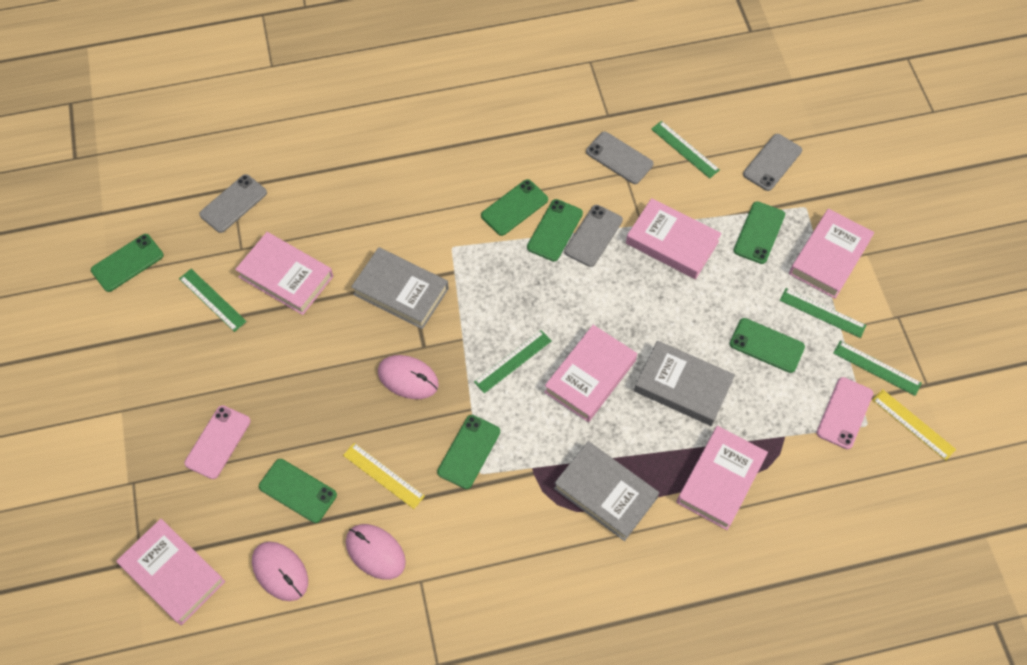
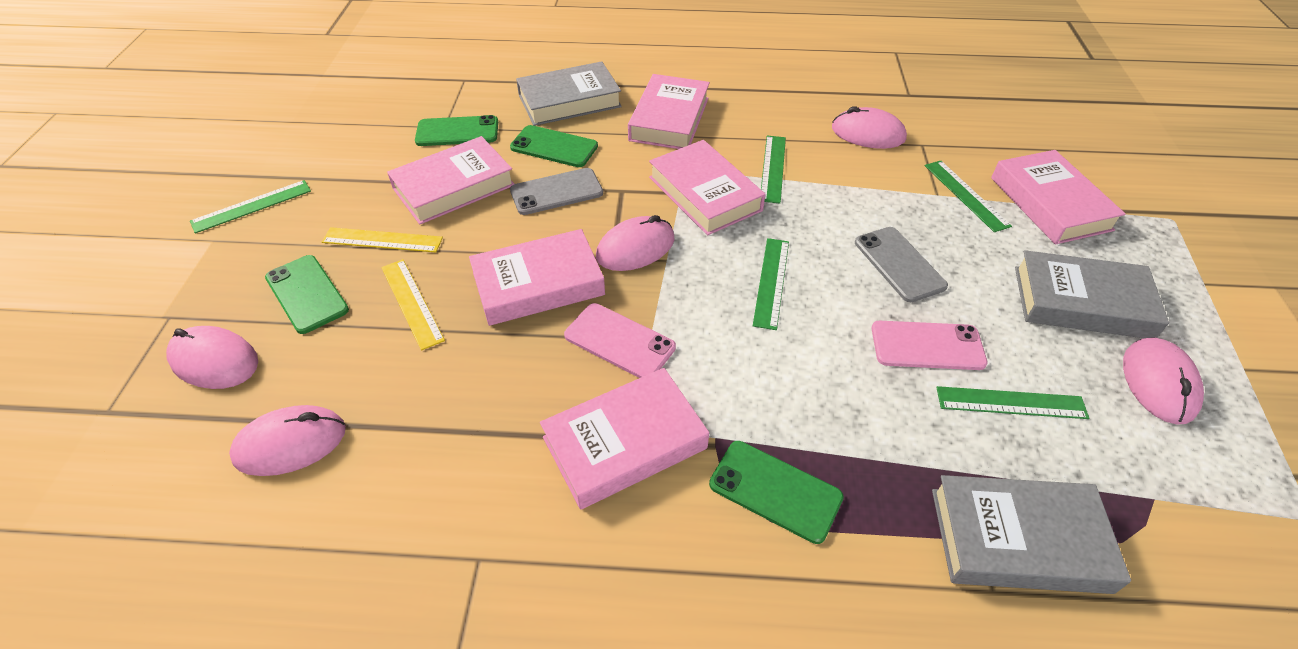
green phone: 7 -> 4
grey phone: 4 -> 2
pink mouse: 3 -> 5

